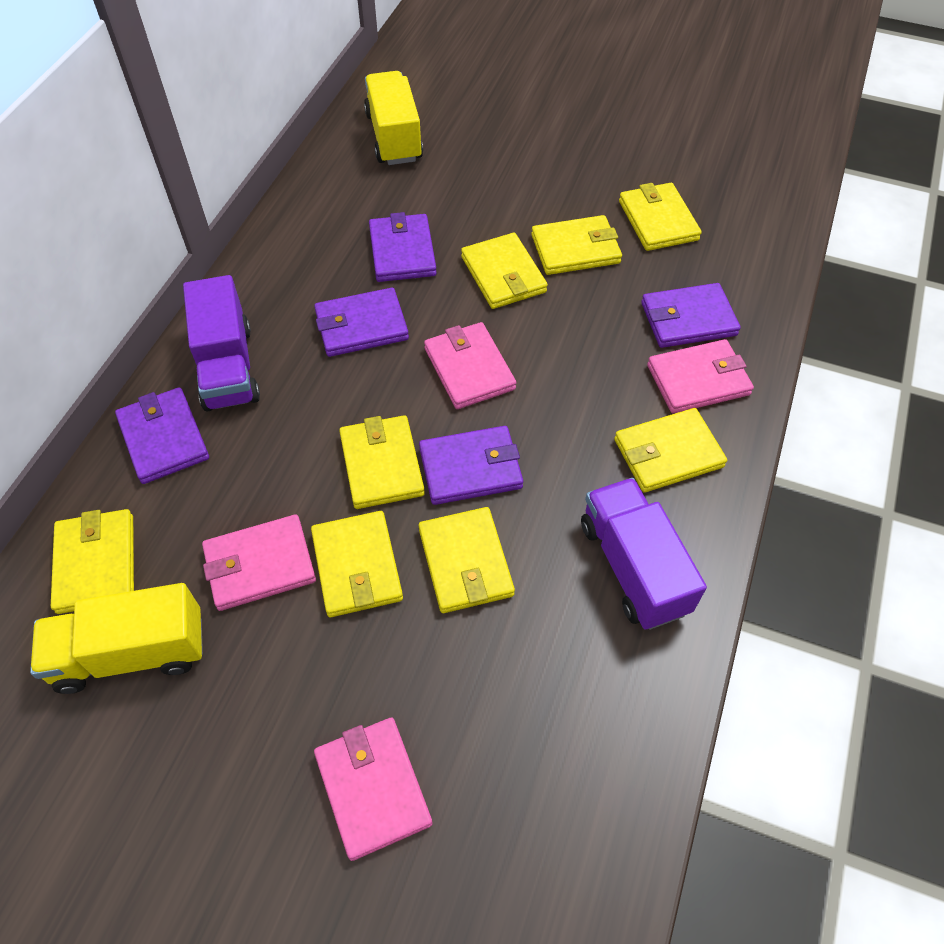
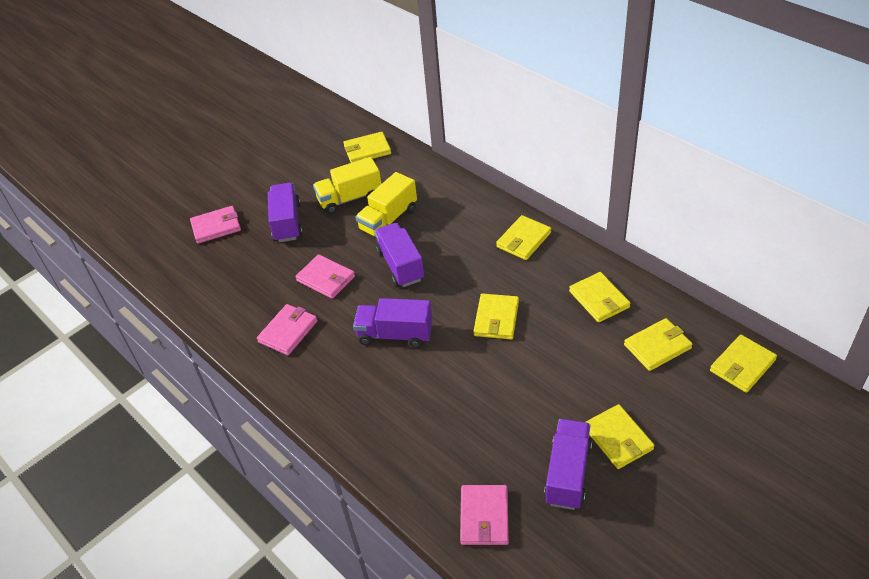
purple truck: 2 -> 4
purple wallet: 5 -> 0
yellow wallet: 8 -> 7

